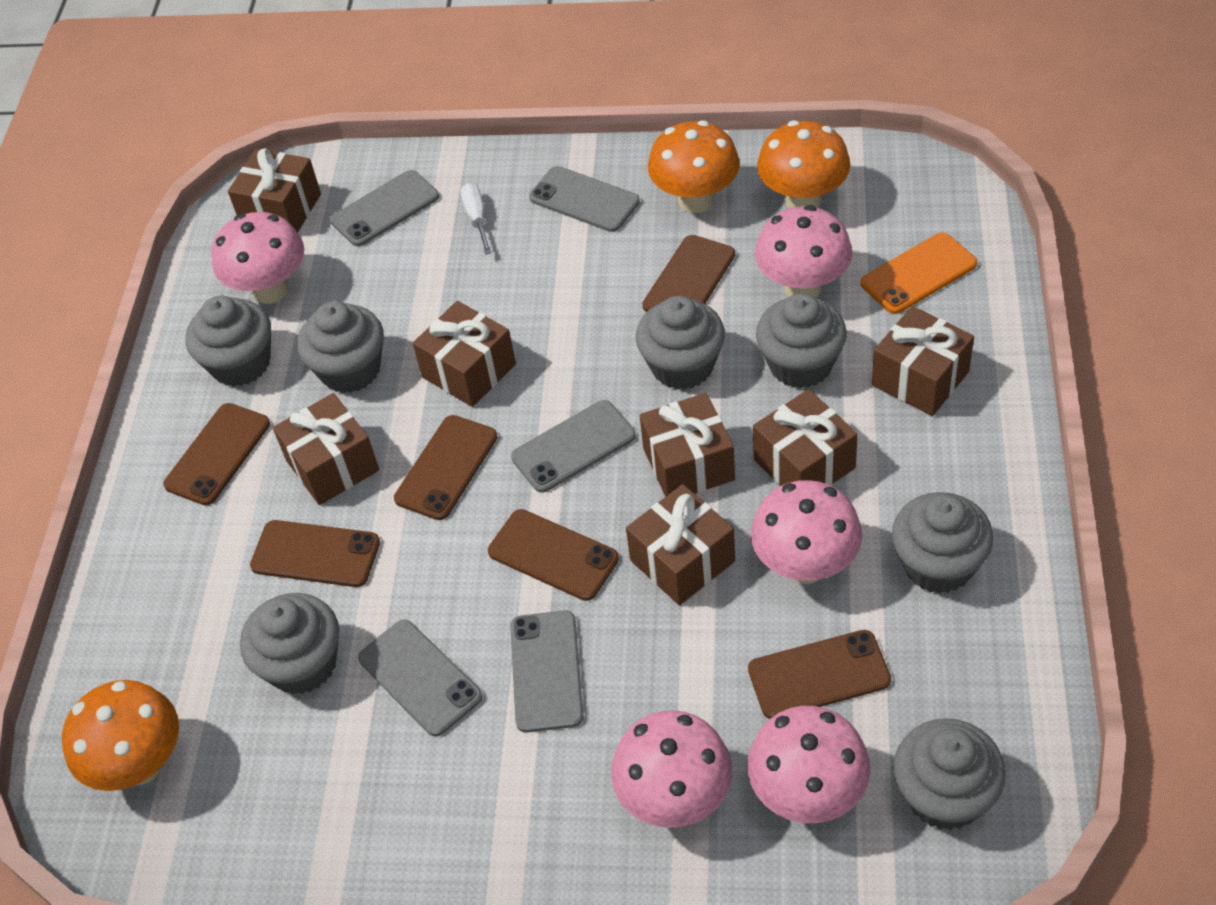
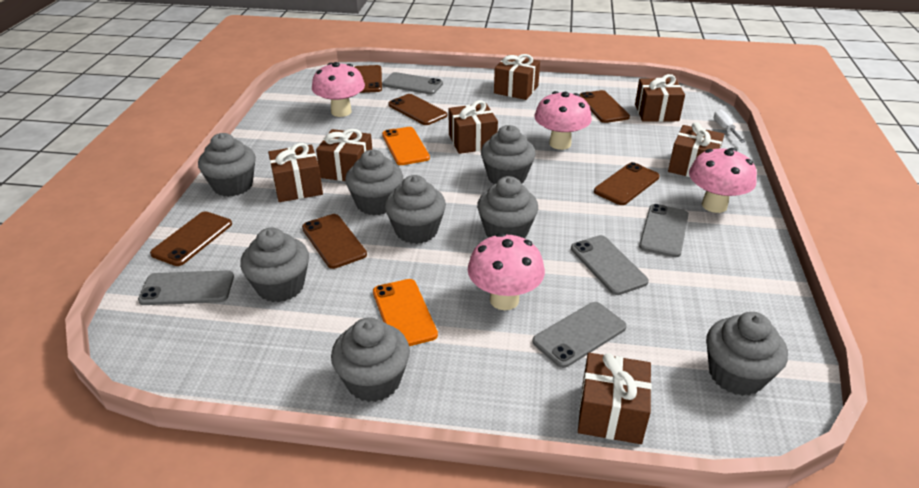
grey cupcake: 7 -> 8
orange mushroom: 3 -> 0
orange phone: 1 -> 2
pink mushroom: 5 -> 4

